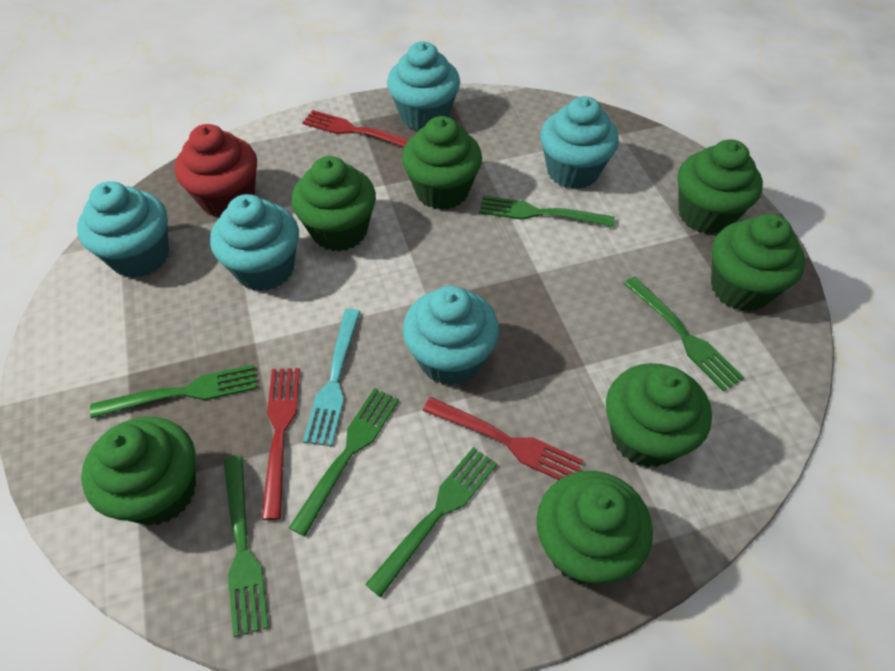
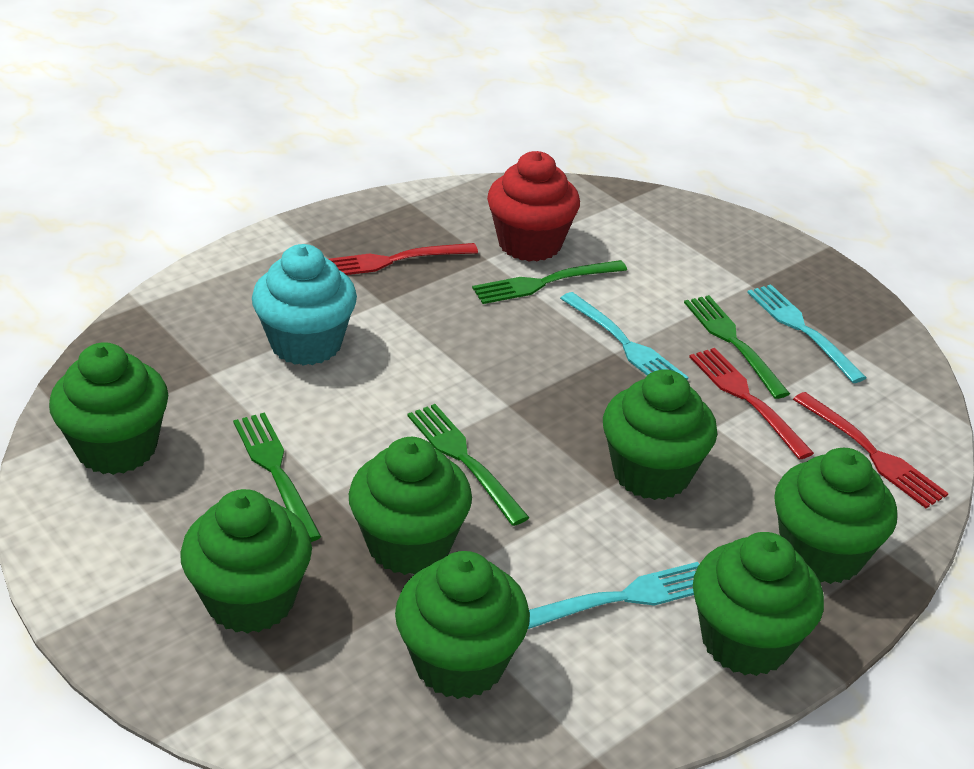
green fork: 6 -> 4
turquoise cupcake: 5 -> 1
turquoise fork: 1 -> 3

